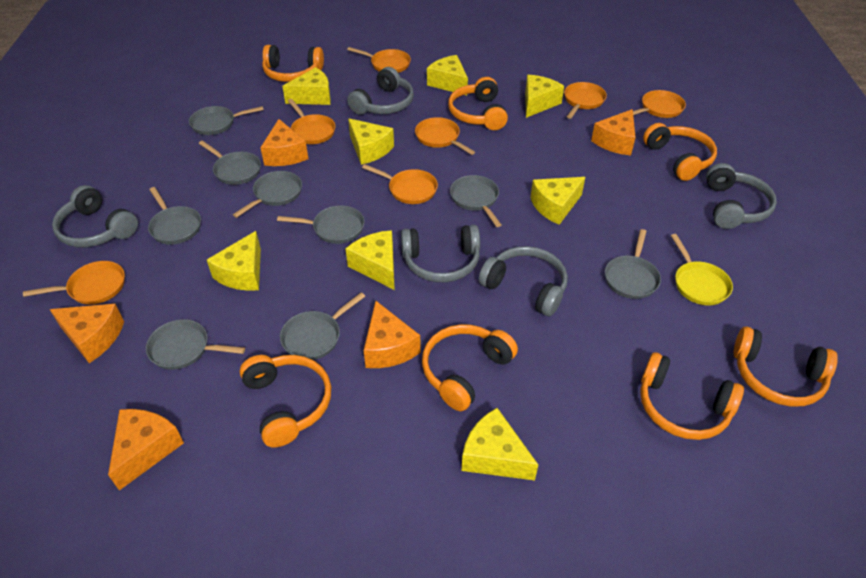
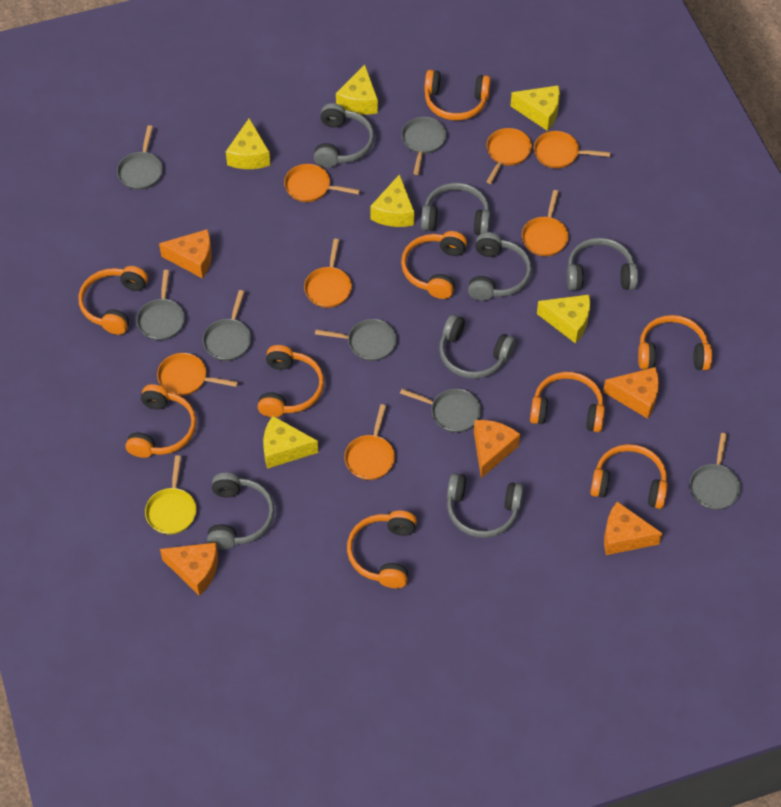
grey headphones: 5 -> 7
grey pan: 9 -> 7
orange headphones: 7 -> 9
yellow cheese: 8 -> 6

